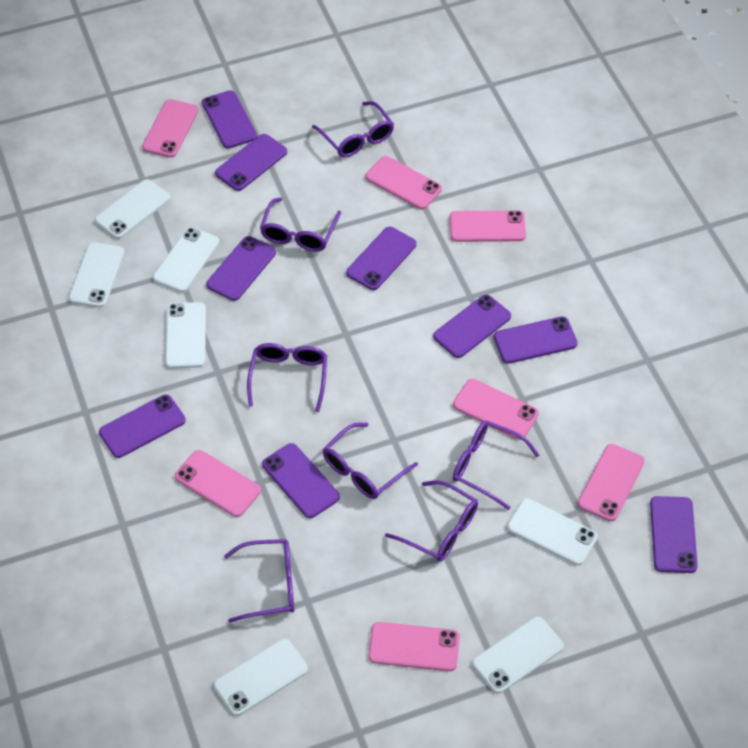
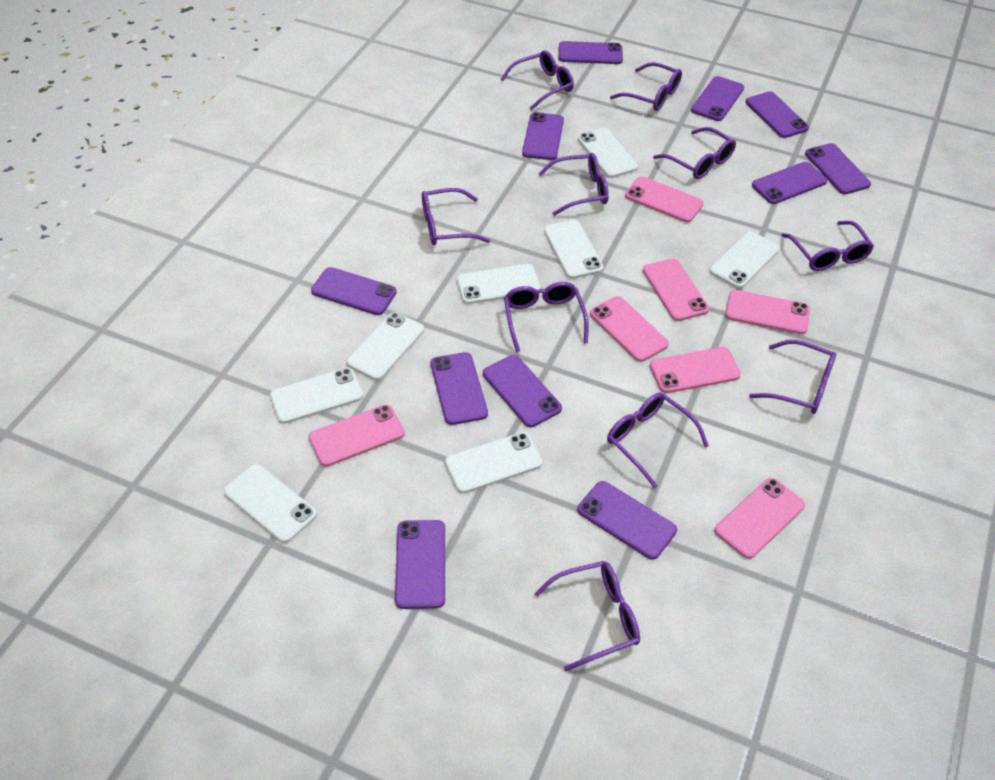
purple glasses: 7 -> 10
purple phone: 9 -> 11
white phone: 7 -> 8

